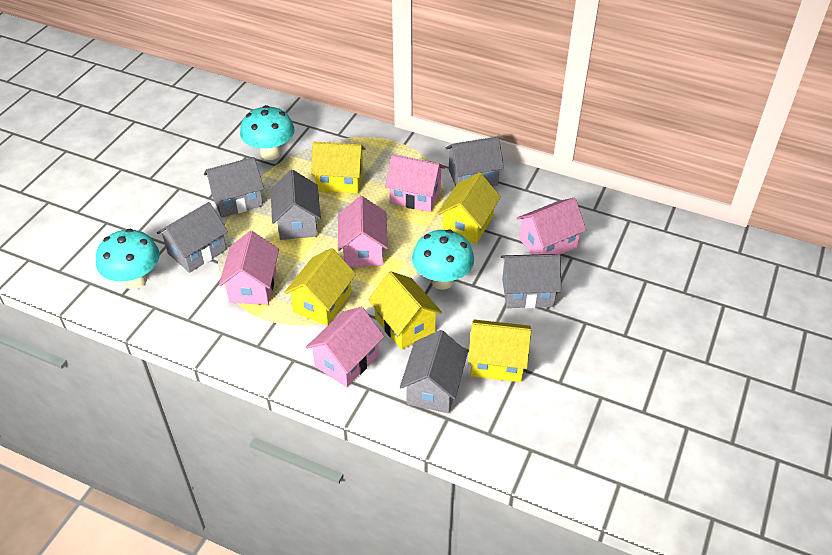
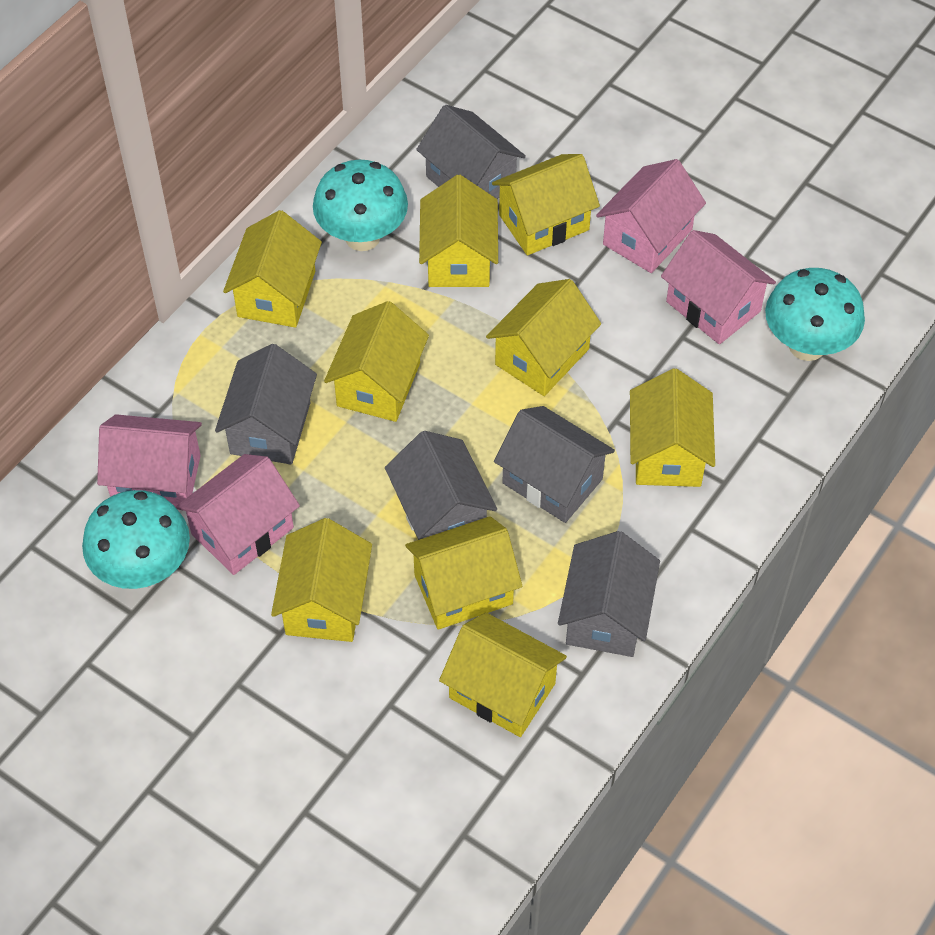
grey house: 6 -> 5
pink house: 5 -> 4
yellow house: 5 -> 9

